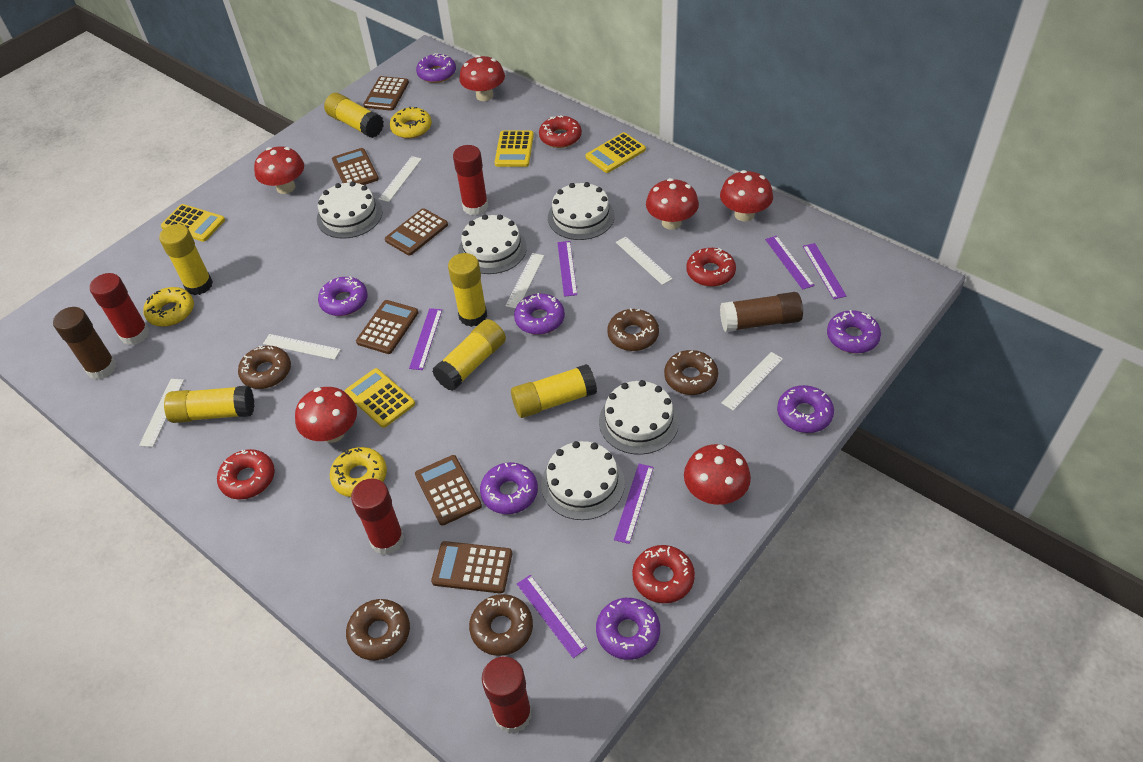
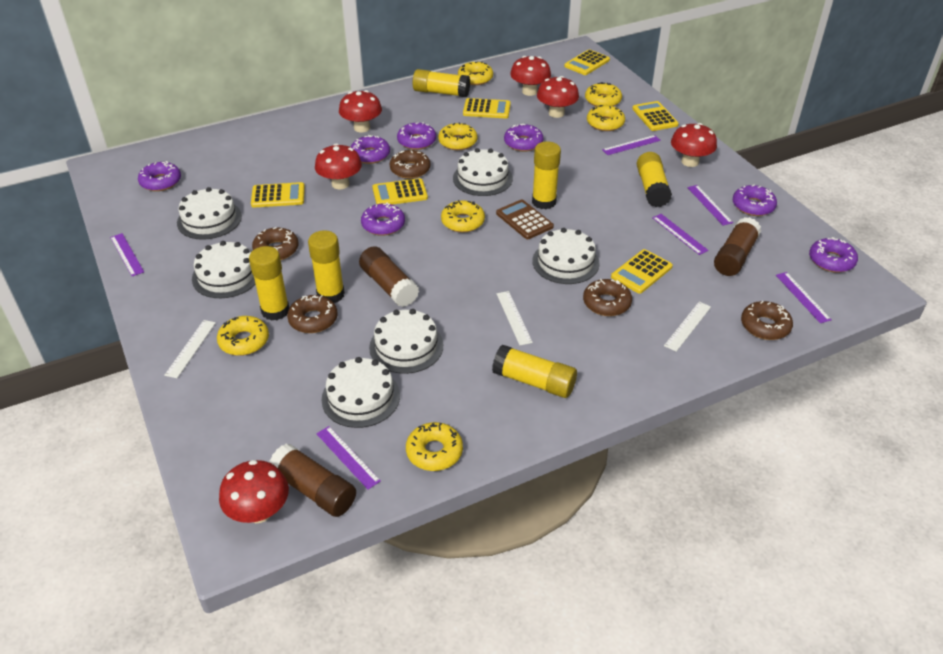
brown calculator: 6 -> 1
brown glue stick: 2 -> 3
red donut: 4 -> 0
red glue stick: 4 -> 0
white cake: 5 -> 6
white ruler: 6 -> 3
yellow calculator: 4 -> 6
yellow donut: 3 -> 7

